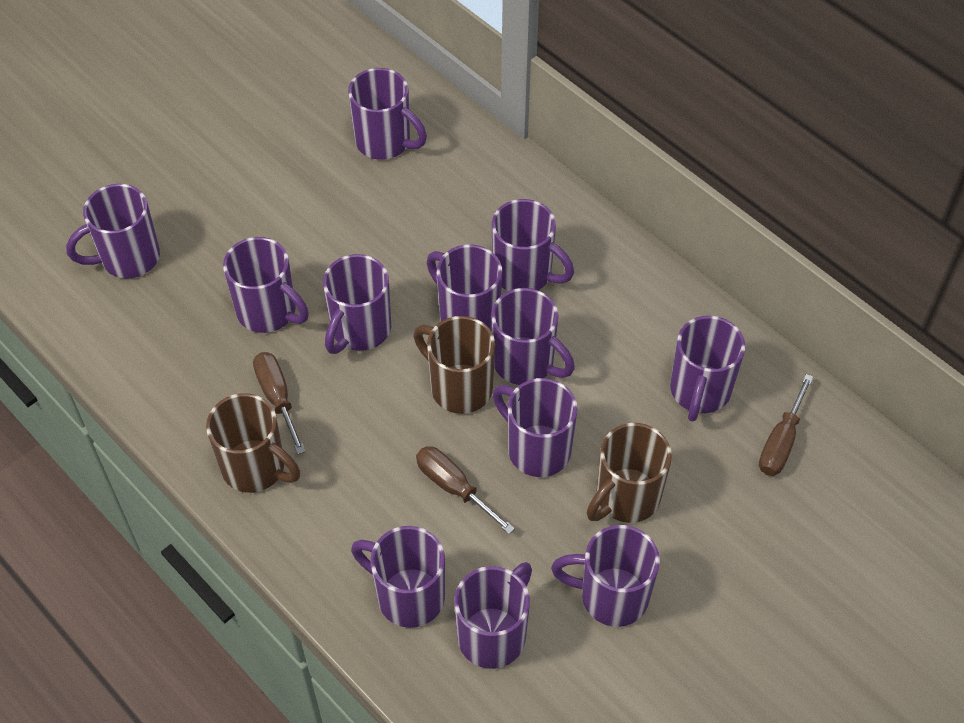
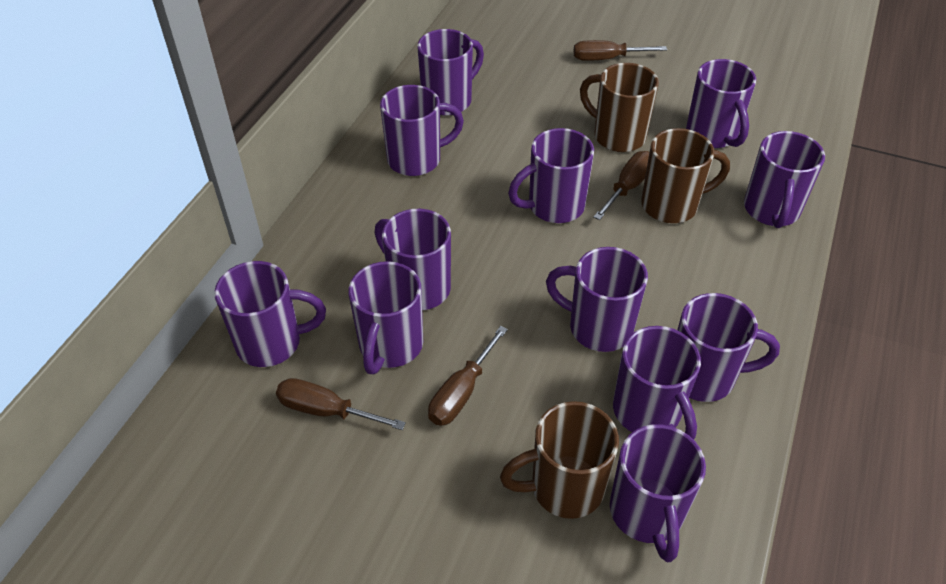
brown screwdriver: 3 -> 4

